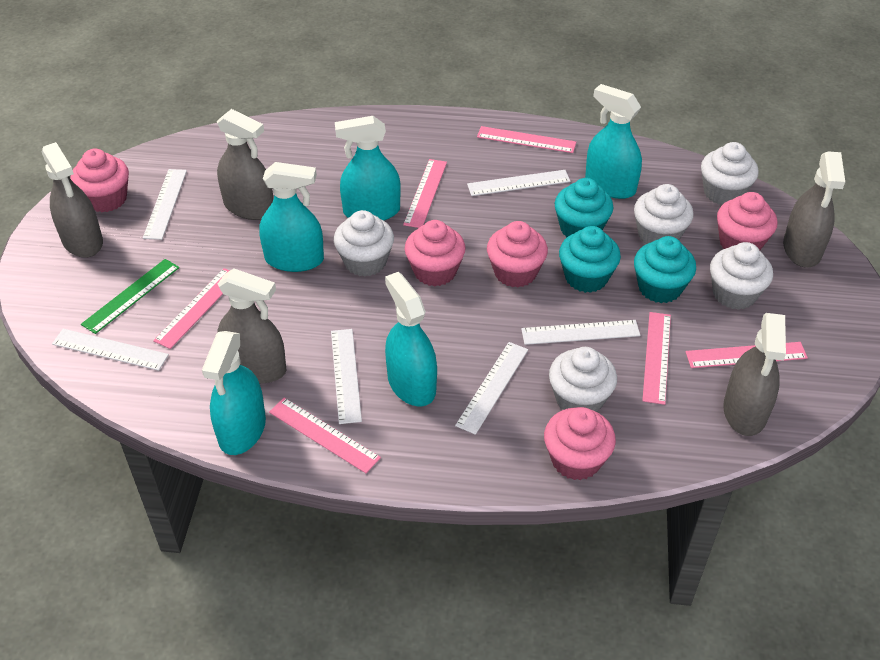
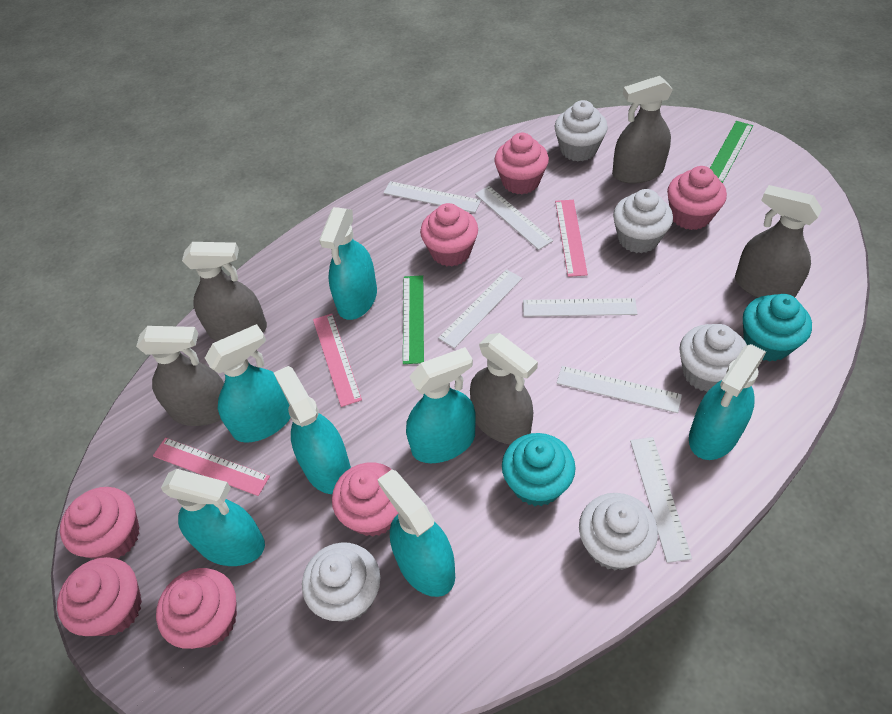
green ruler: 1 -> 2
pink cupcake: 5 -> 7
pink ruler: 6 -> 3
turquoise cupcake: 3 -> 2
turquoise spray bottle: 5 -> 7

